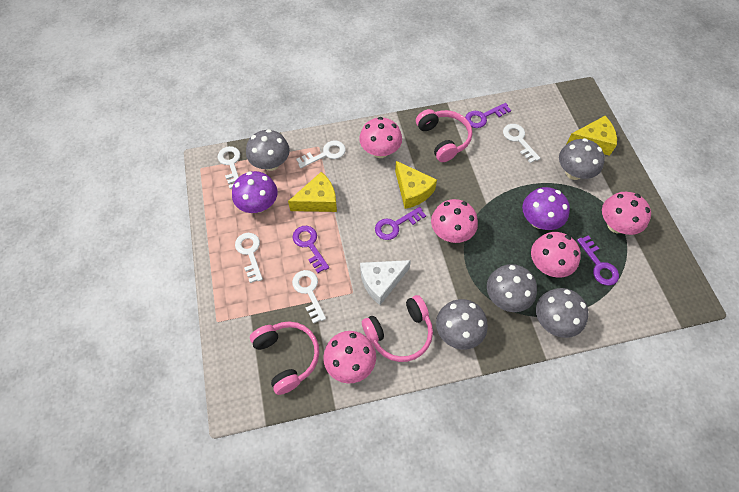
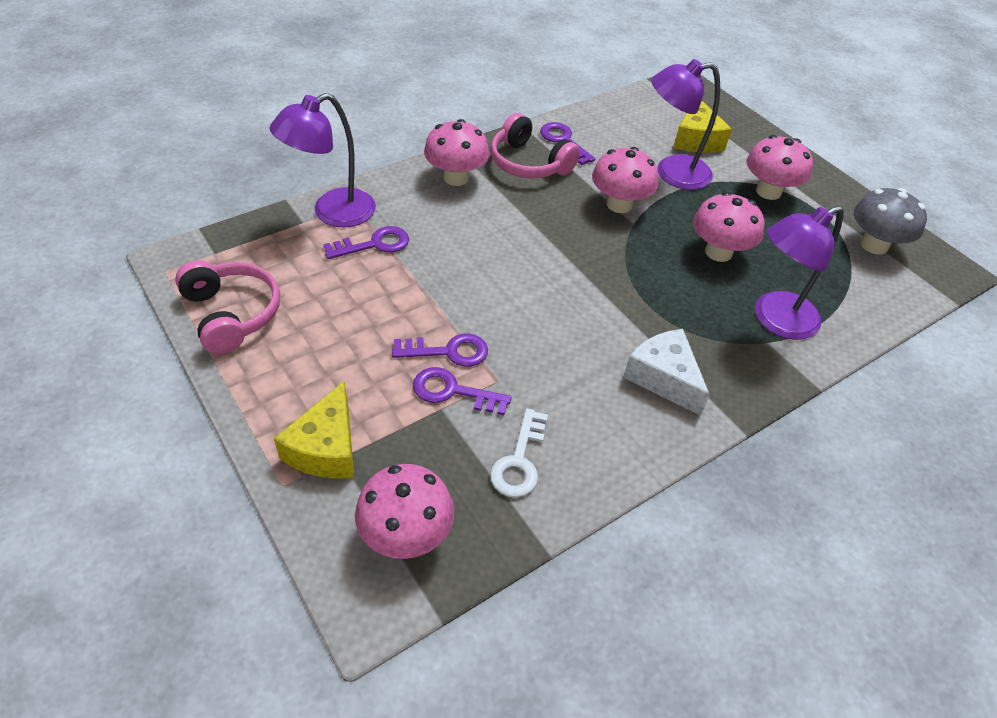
grey mushroom: 5 -> 1
pink headphones: 3 -> 2
purple lamp: 0 -> 3
purple mushroom: 2 -> 0
white key: 5 -> 1
yellow cheese: 3 -> 2

